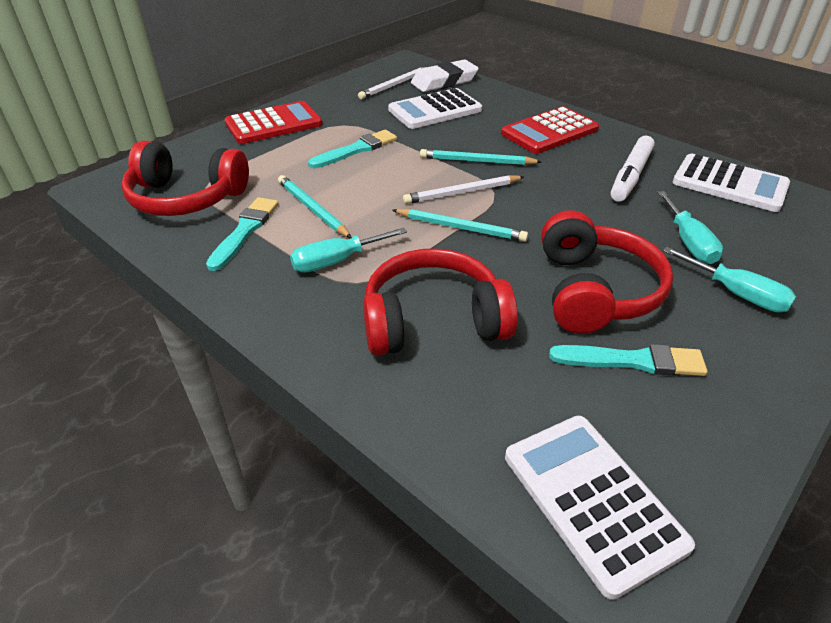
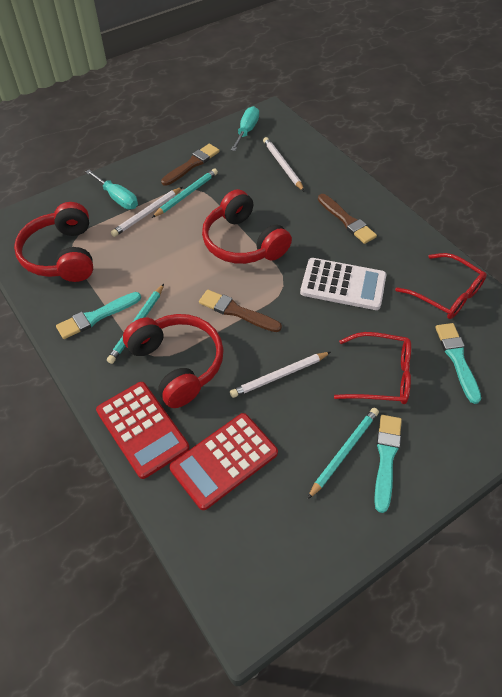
brown brush: 0 -> 3
red glasses: 0 -> 2
turquoise screwdriver: 3 -> 2
white calculator: 3 -> 1
white eraser: 1 -> 0
white marker: 1 -> 0
white pencil: 2 -> 3

